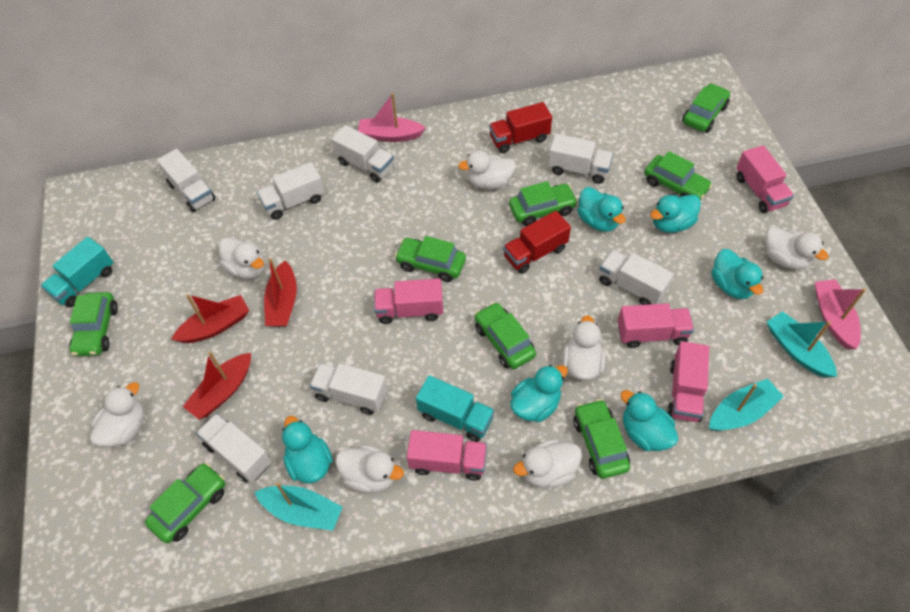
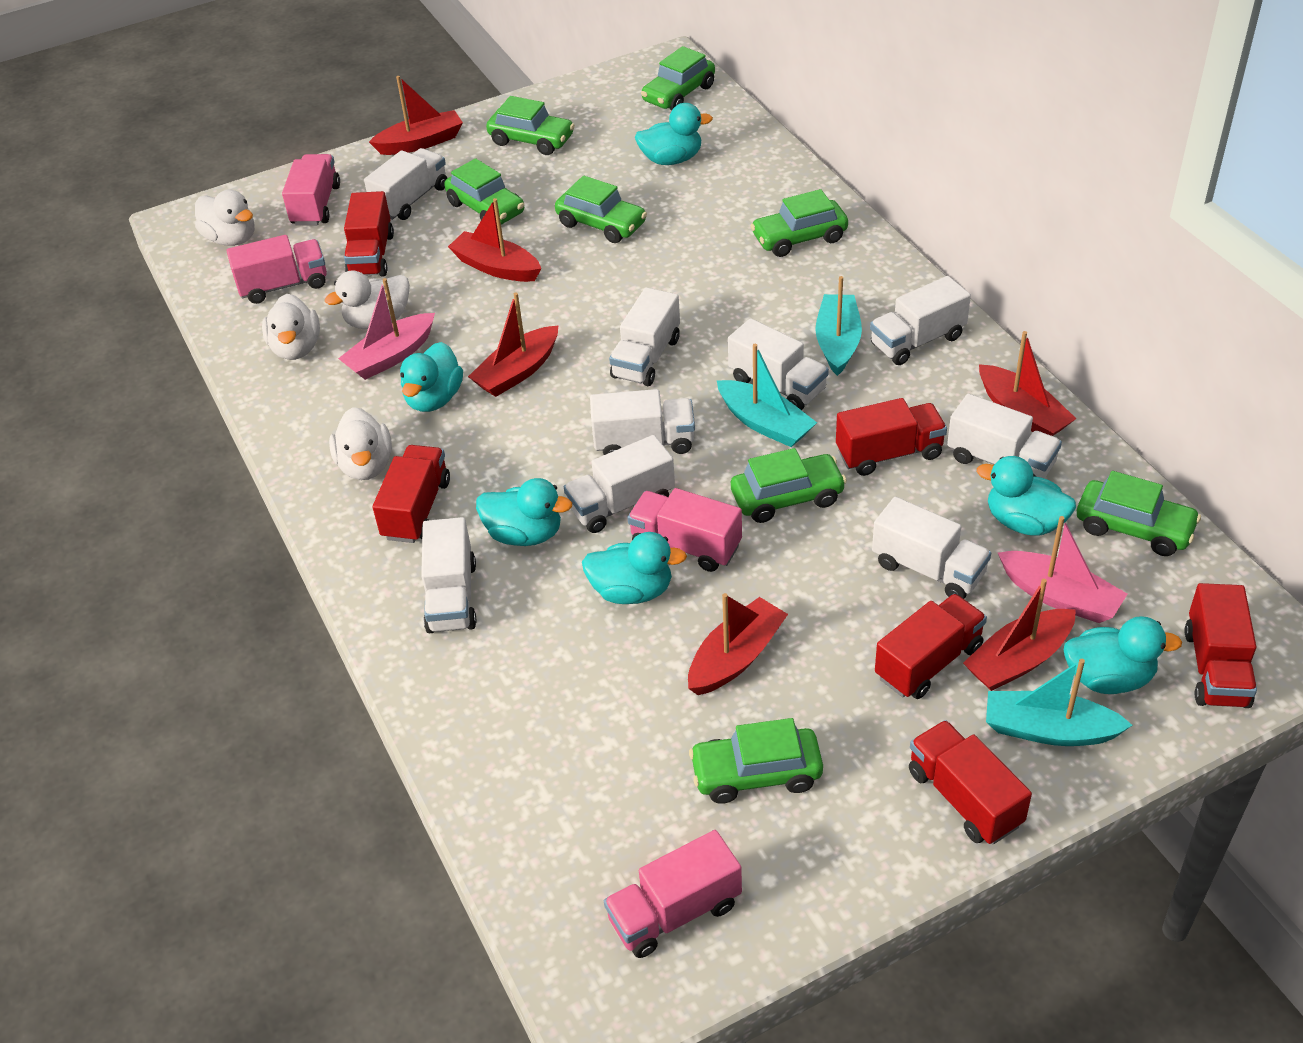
pink truck: 5 -> 4
red boat: 3 -> 6
red truck: 2 -> 6
turquoise truck: 2 -> 0
white duck: 7 -> 4
white truck: 7 -> 9

